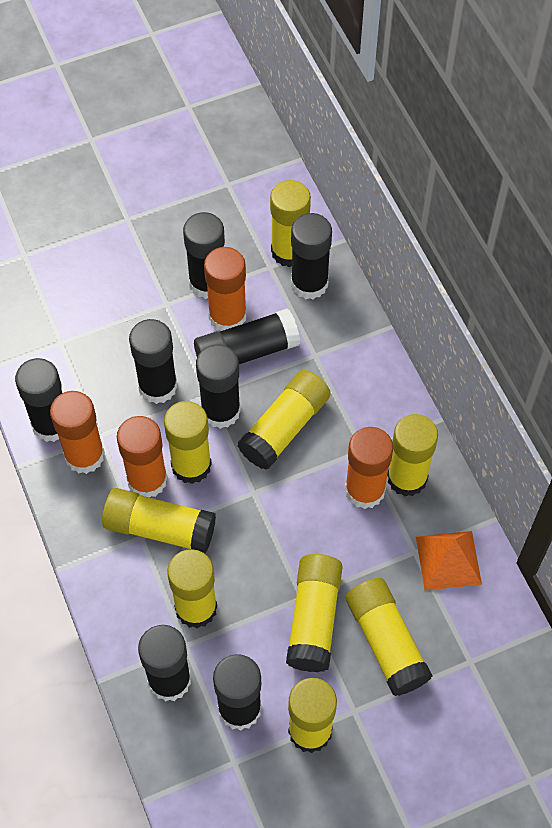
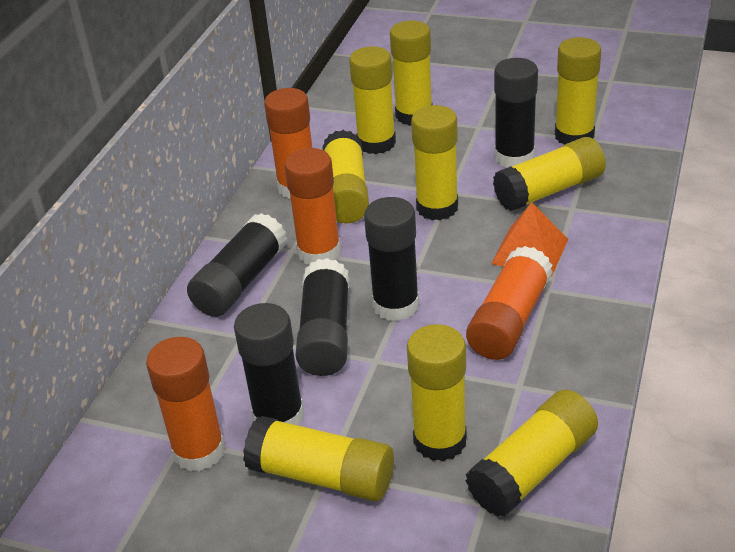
black glue stick: 8 -> 5

